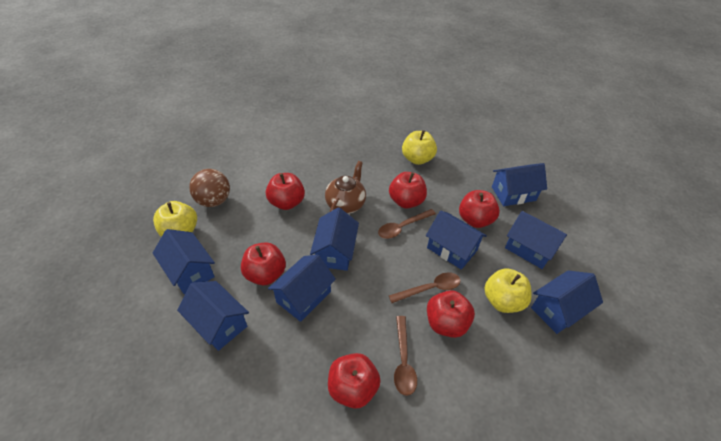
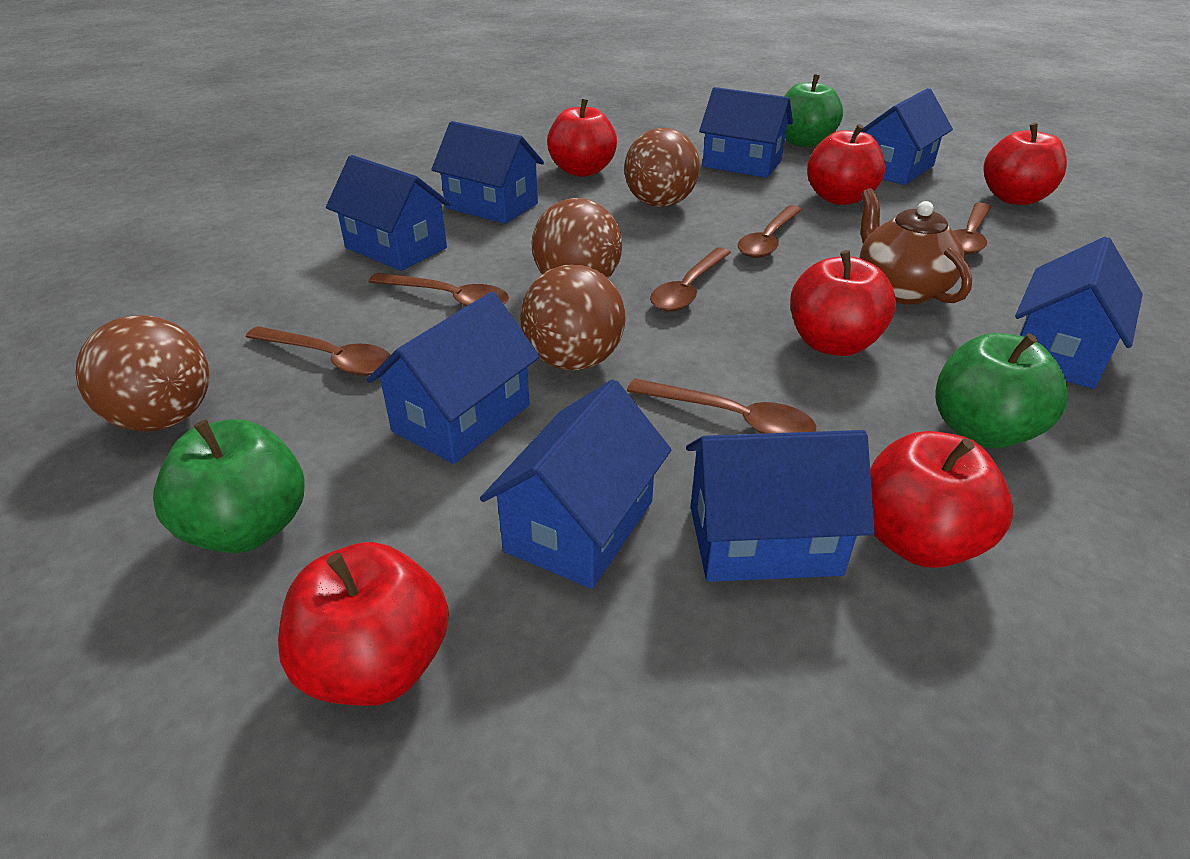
brown ball: 1 -> 4
brown spoon: 3 -> 6
green apple: 0 -> 3
yellow apple: 3 -> 0

